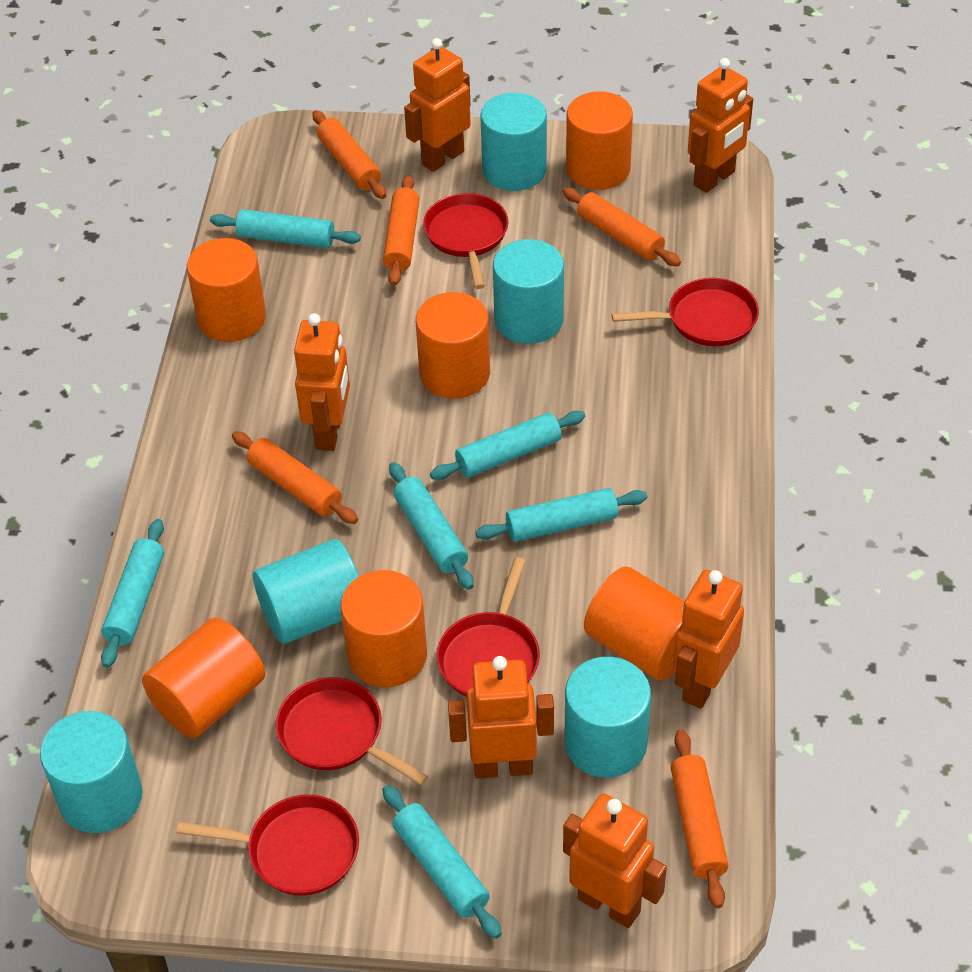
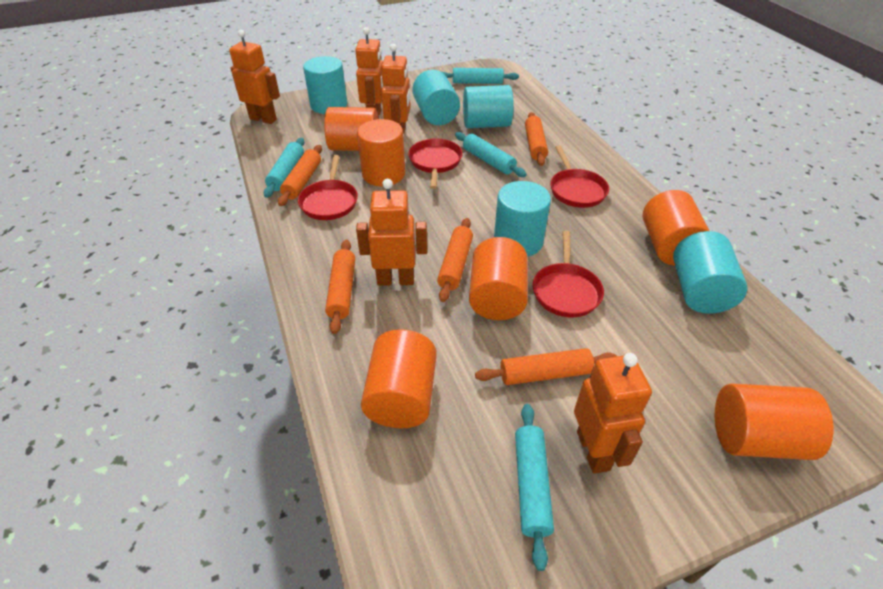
orange robot: 6 -> 5
red pan: 5 -> 4
turquoise rolling pin: 6 -> 4

